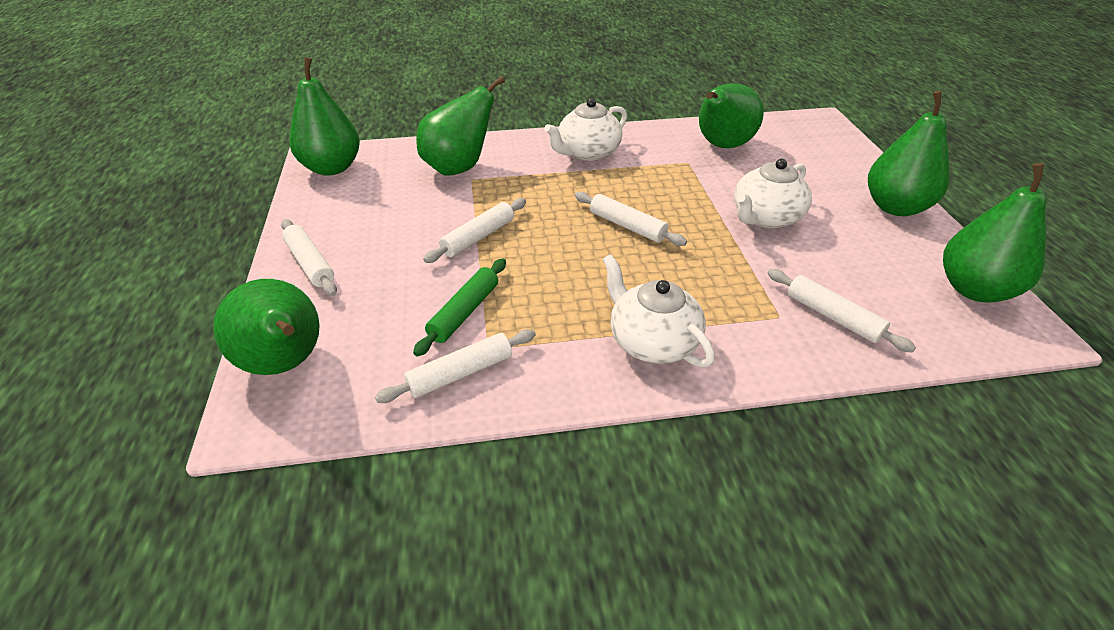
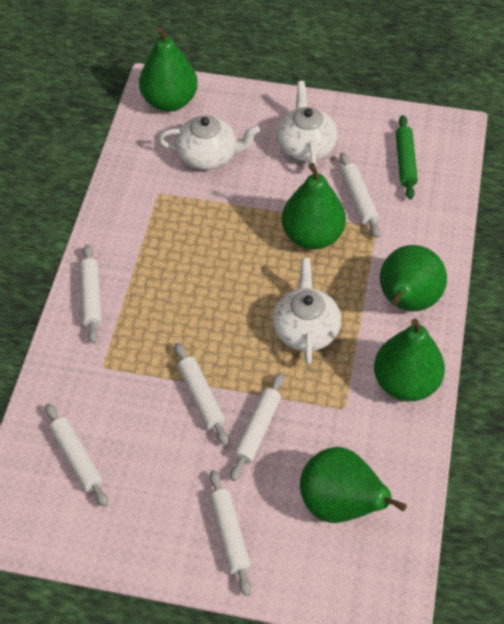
green pear: 6 -> 5
white rolling pin: 5 -> 6

